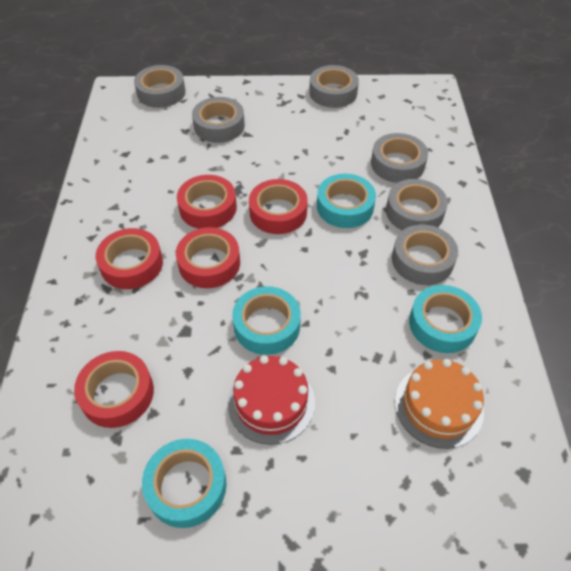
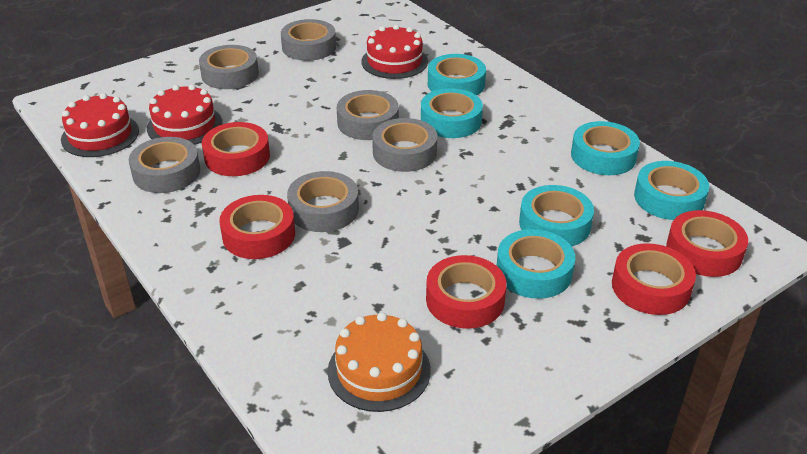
red cake: 1 -> 3
turquoise tape: 4 -> 6

